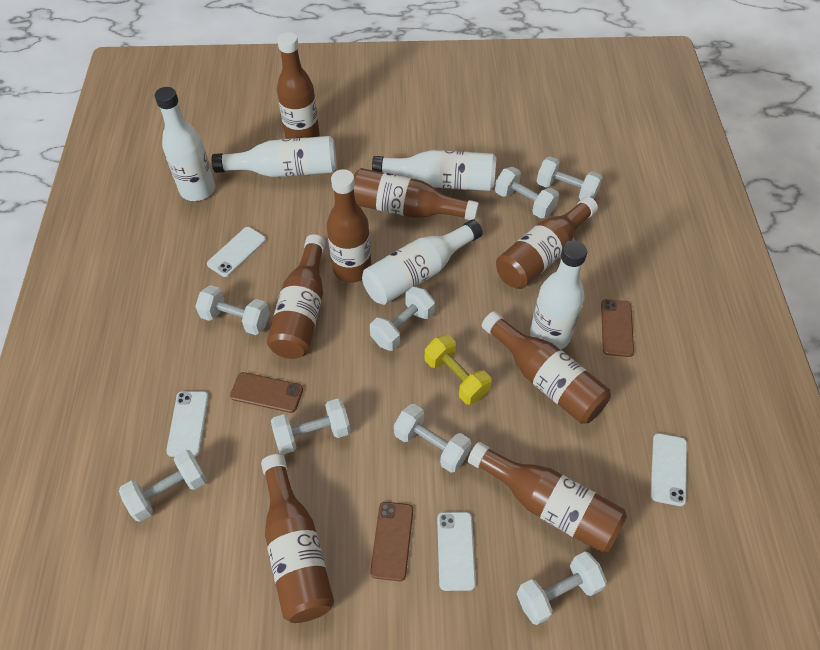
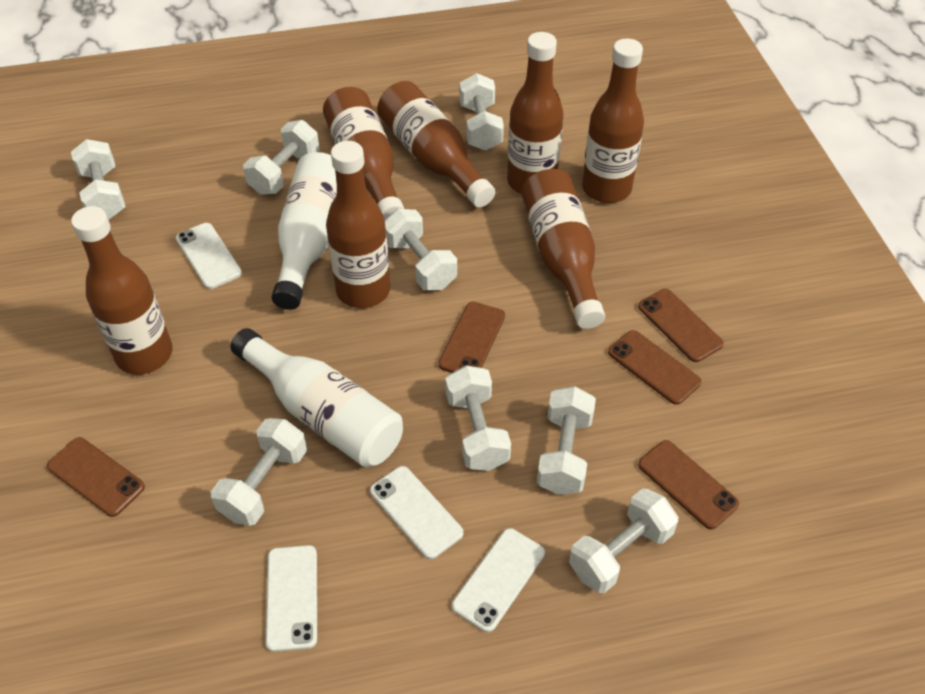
brown bottle: 8 -> 7
brown phone: 3 -> 5
white bottle: 5 -> 2
yellow dumbbell: 1 -> 0

